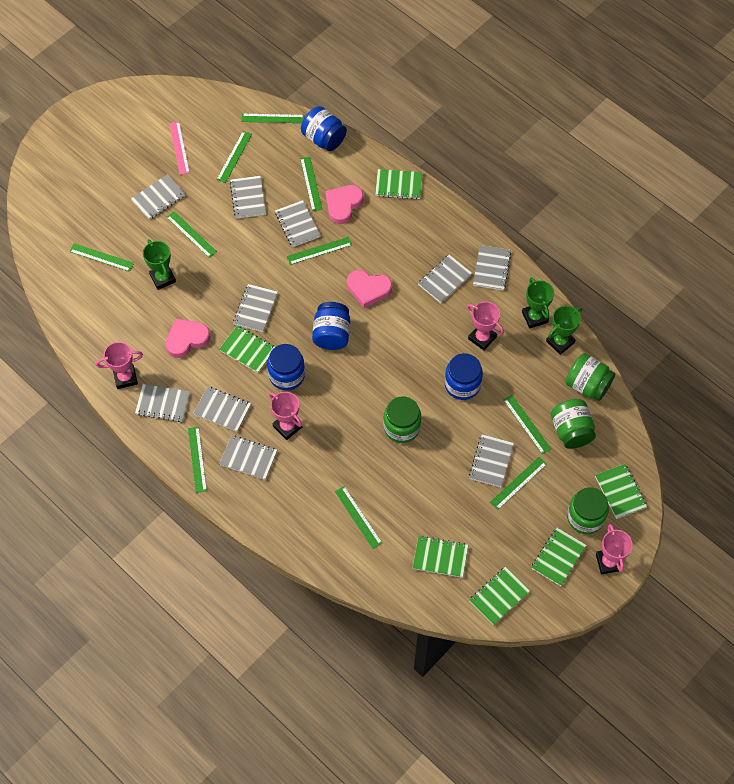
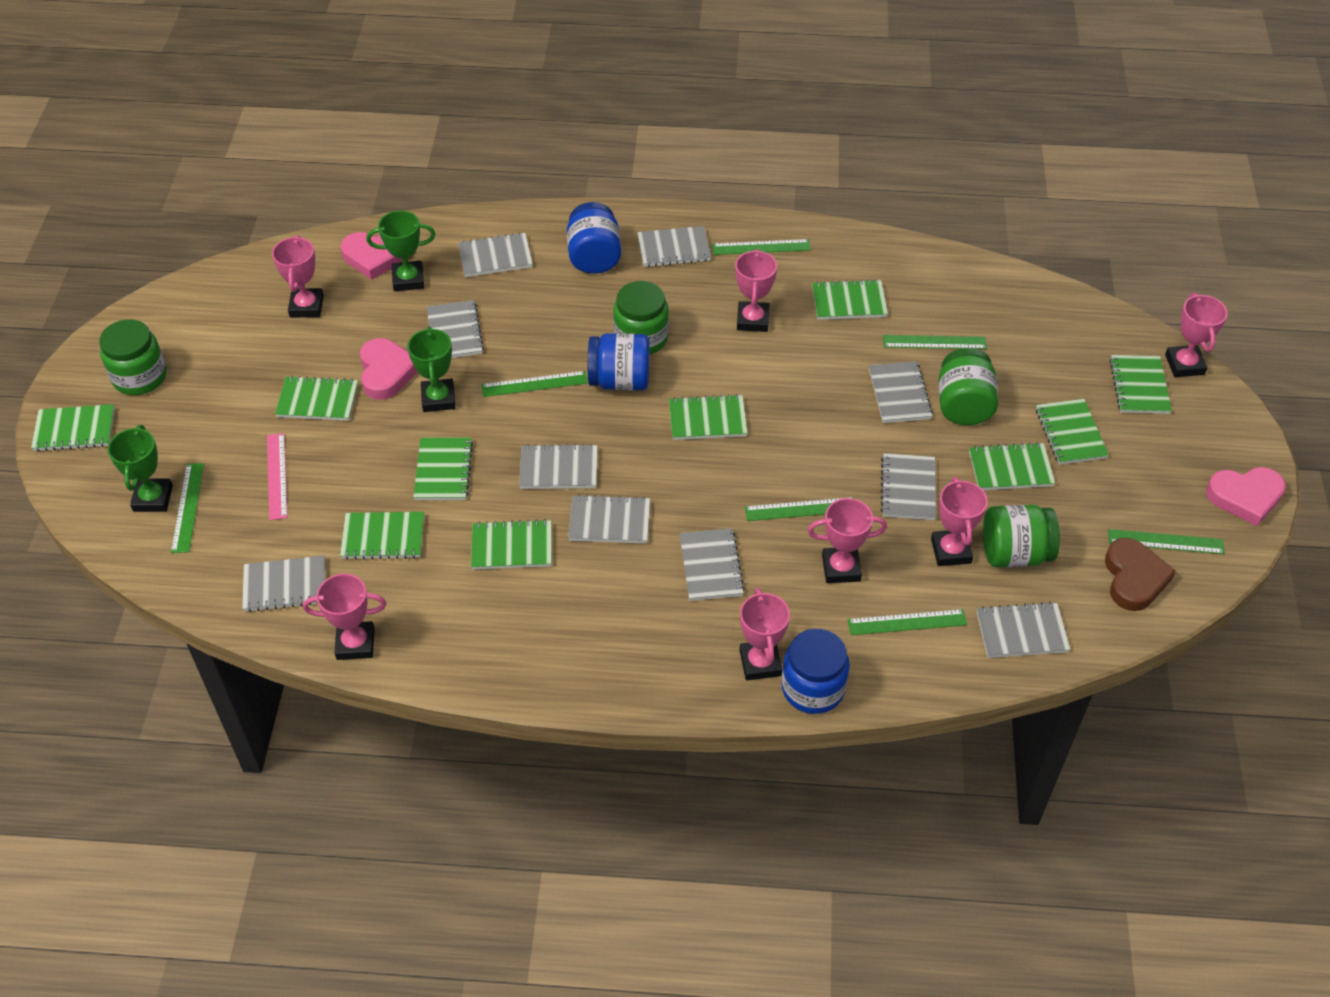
blue jar: 4 -> 3
brown heart: 0 -> 1
green notebook: 6 -> 10
green ruler: 10 -> 7
pink trophy: 4 -> 7

